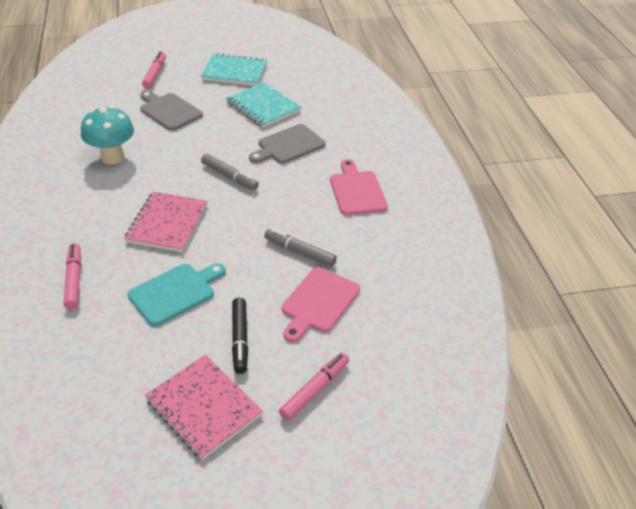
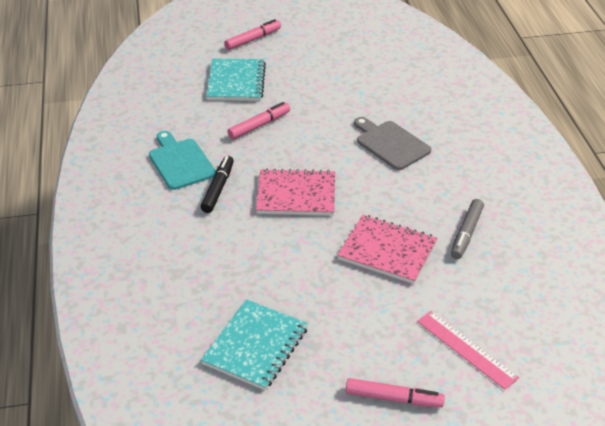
grey cutting board: 2 -> 1
grey marker: 2 -> 1
pink cutting board: 2 -> 0
pink ruler: 0 -> 1
turquoise mushroom: 1 -> 0

